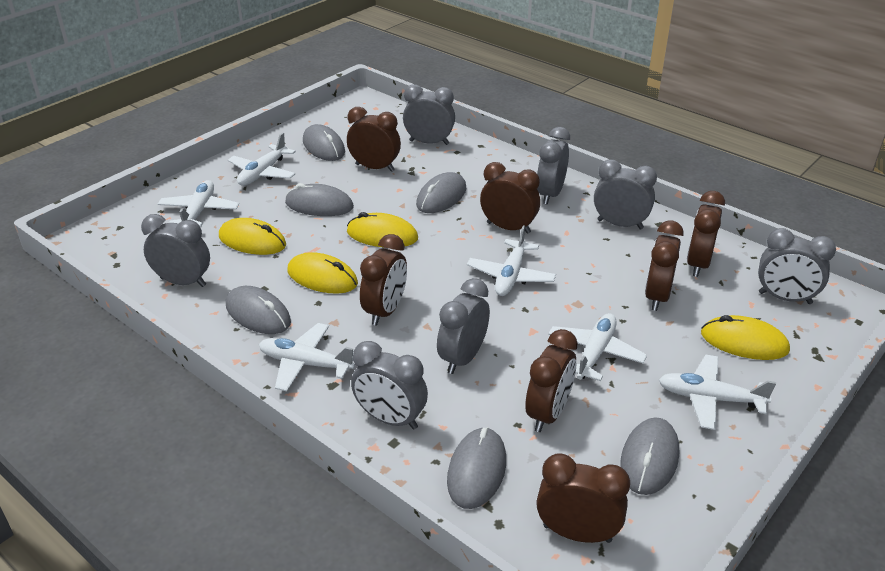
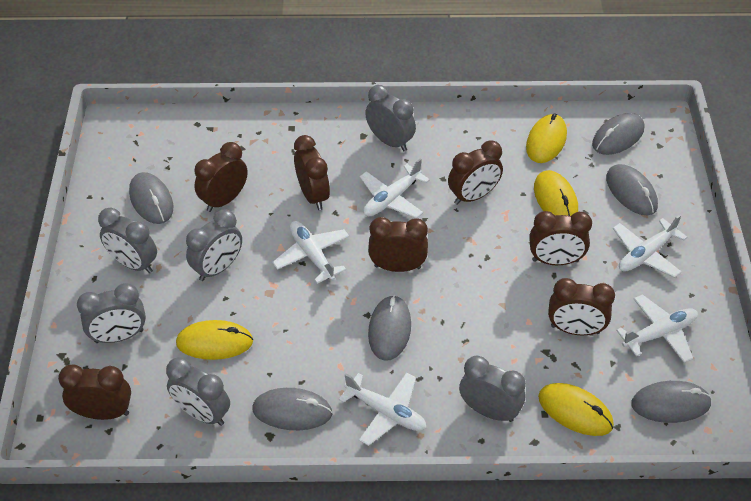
grey clock: 7 -> 6
white plane: 6 -> 5

